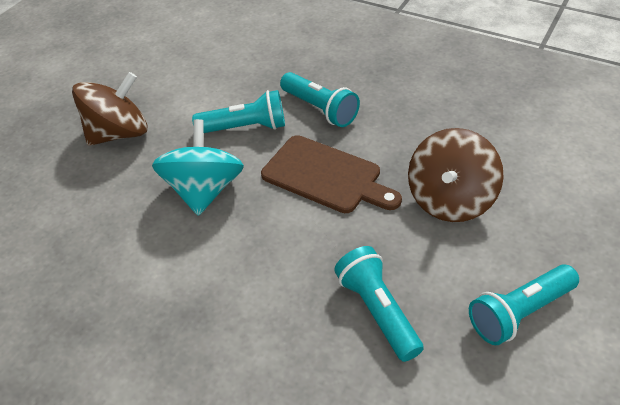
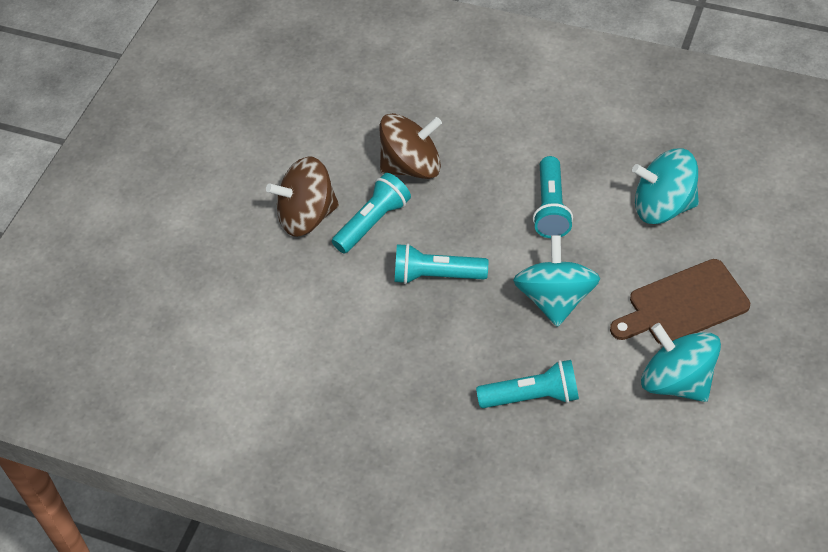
turquoise spinning top: 1 -> 3

